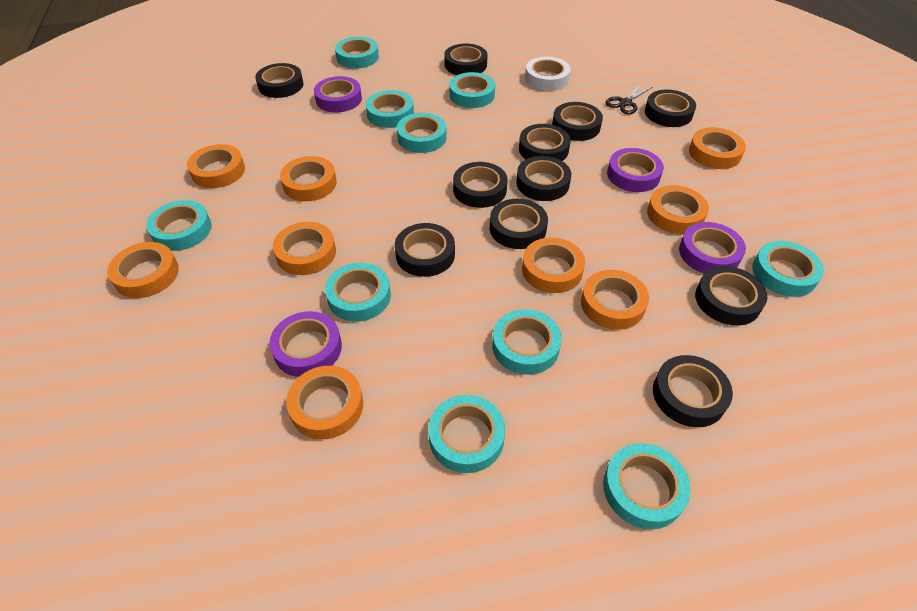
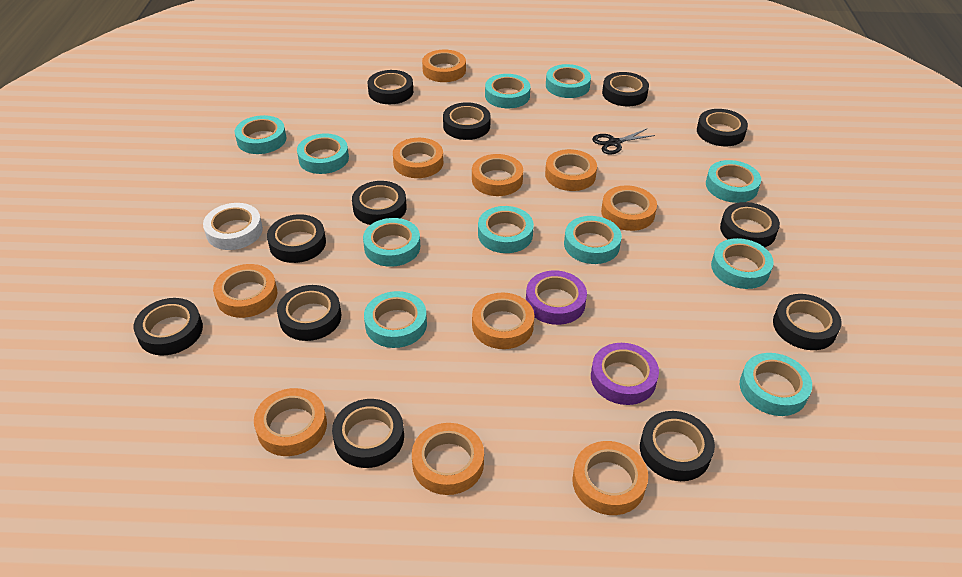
black tape: 11 -> 12
orange tape: 9 -> 10
purple tape: 4 -> 2
turquoise tape: 10 -> 11

